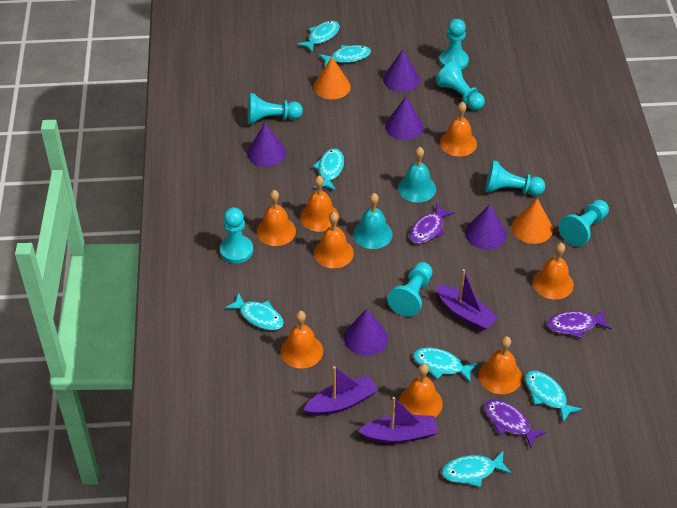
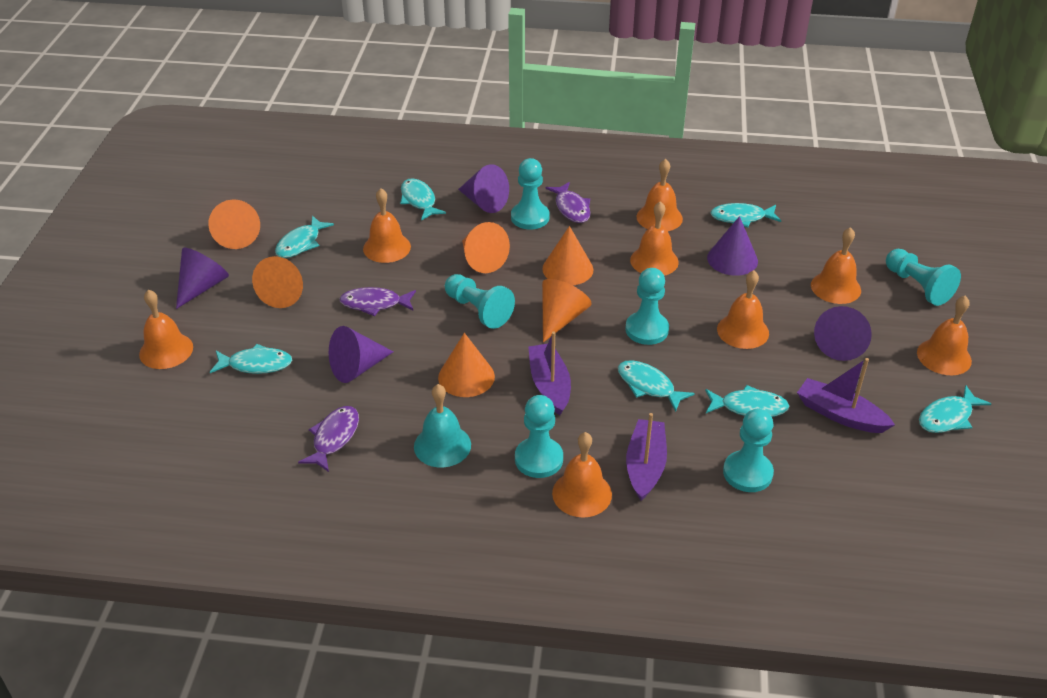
orange cone: 2 -> 6
turquoise bell: 2 -> 1
turquoise pawn: 7 -> 6

